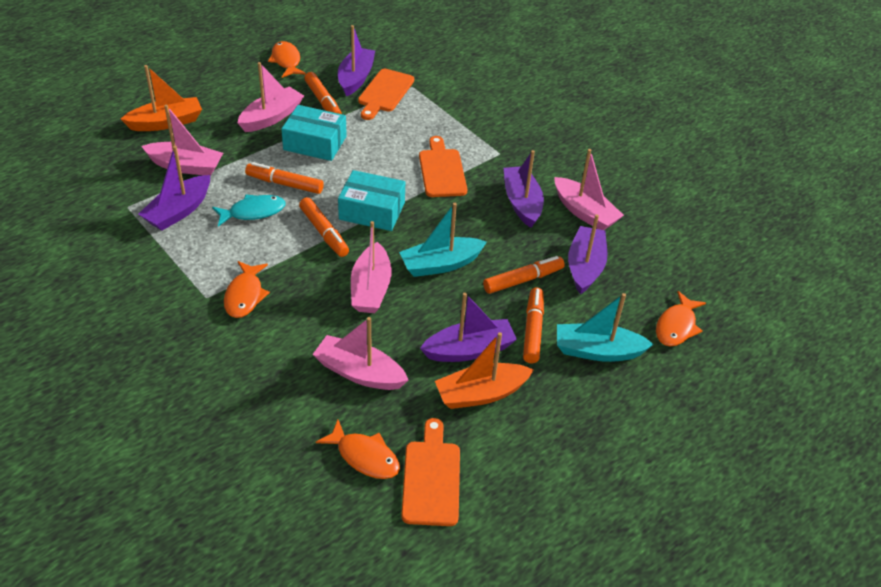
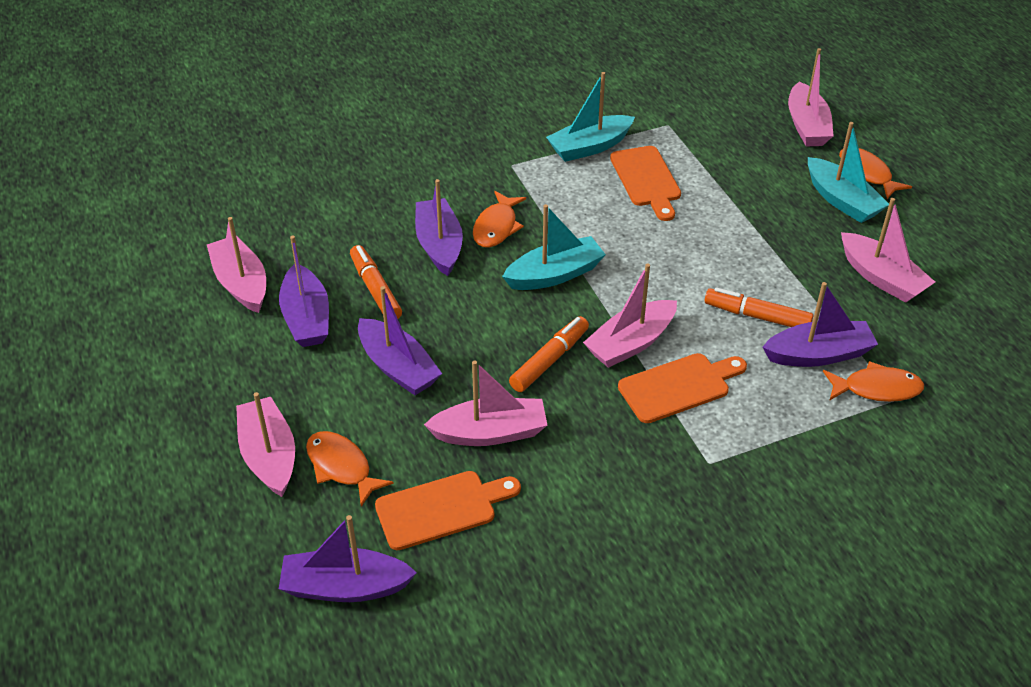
orange boat: 2 -> 0
orange marker: 5 -> 3
pink boat: 5 -> 6
turquoise boat: 2 -> 3
turquoise box: 2 -> 0
turquoise fish: 1 -> 0

